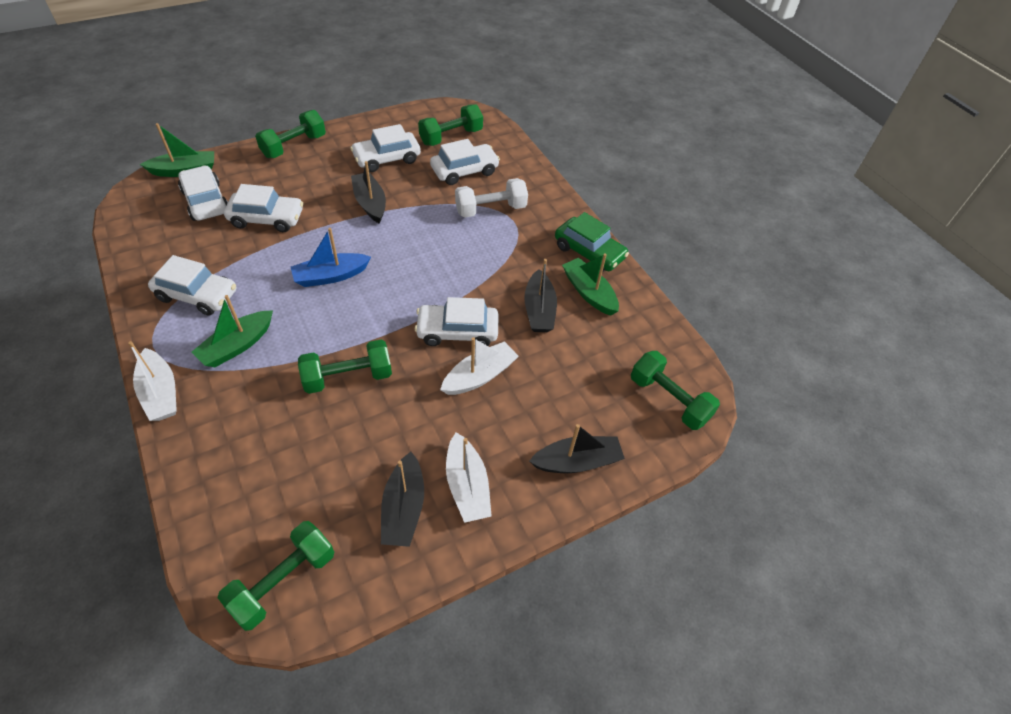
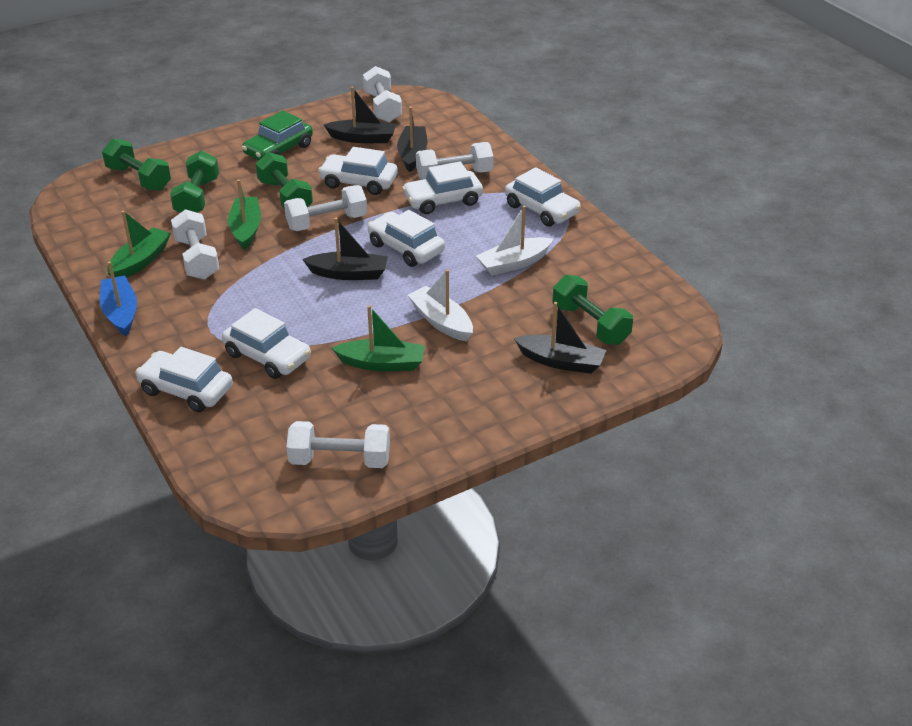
green dumbbell: 5 -> 4
white boat: 3 -> 2
white dumbbell: 1 -> 5

